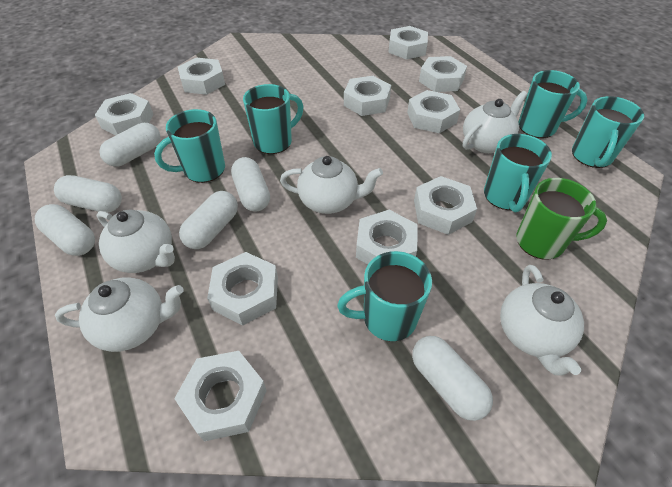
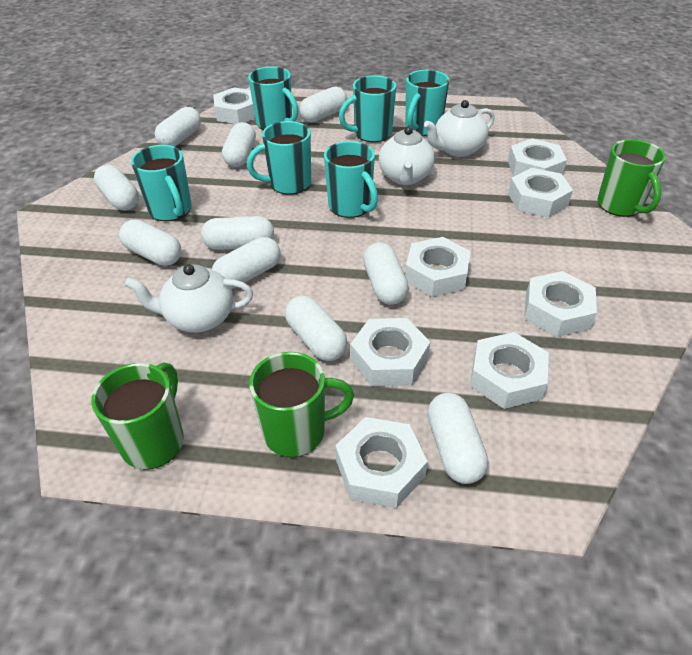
green mug: 1 -> 3
white capsule: 6 -> 10
white nut: 10 -> 8
white teapot: 5 -> 3

